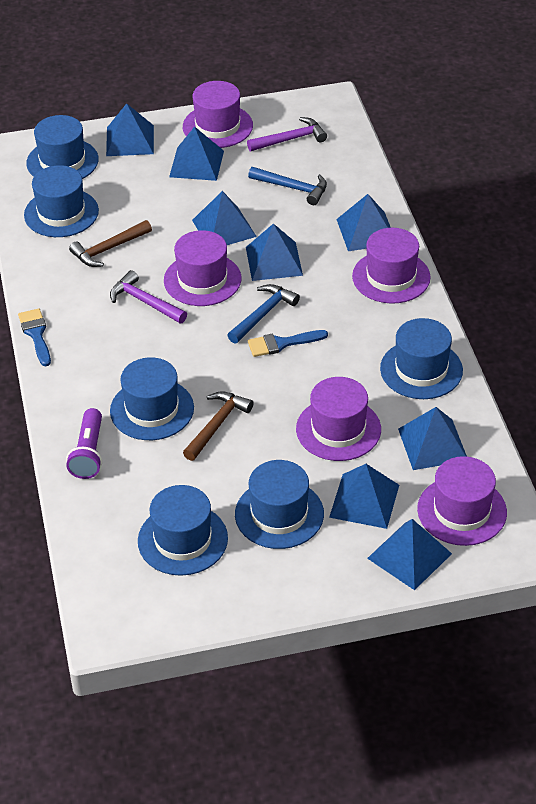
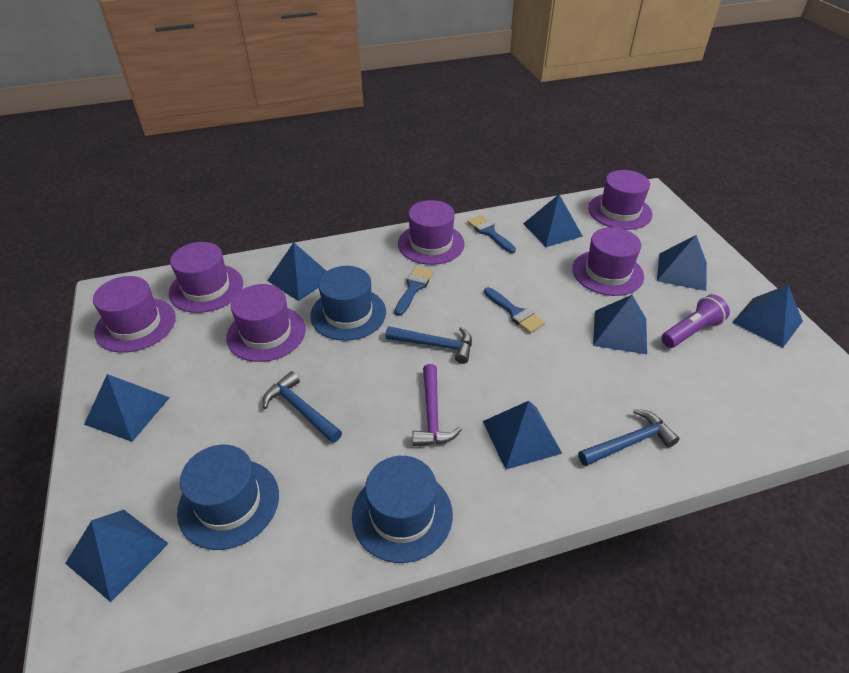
blue brush: 2 -> 3
blue hammer: 2 -> 3
blue hat: 6 -> 3
brown hammer: 2 -> 0
purple hammer: 2 -> 1
purple hat: 5 -> 6

